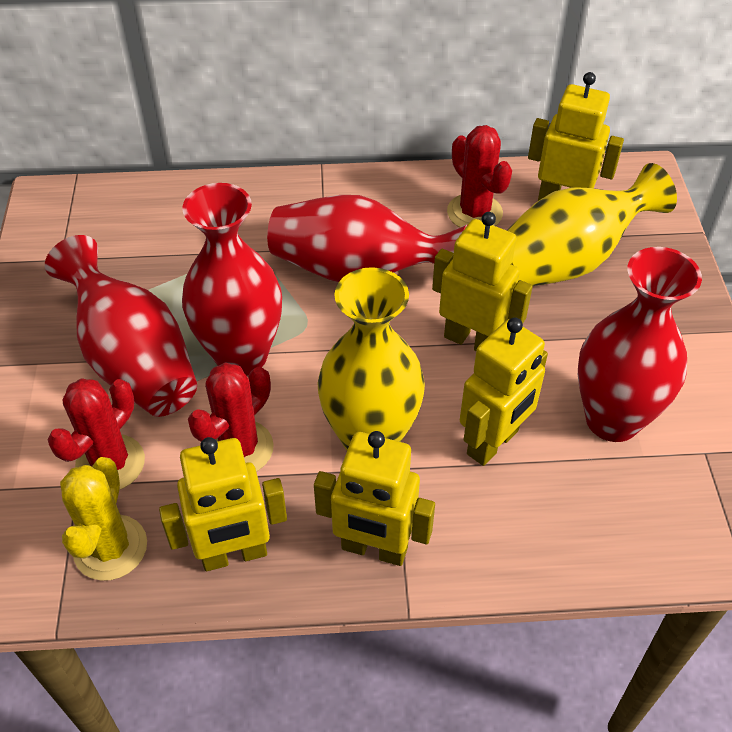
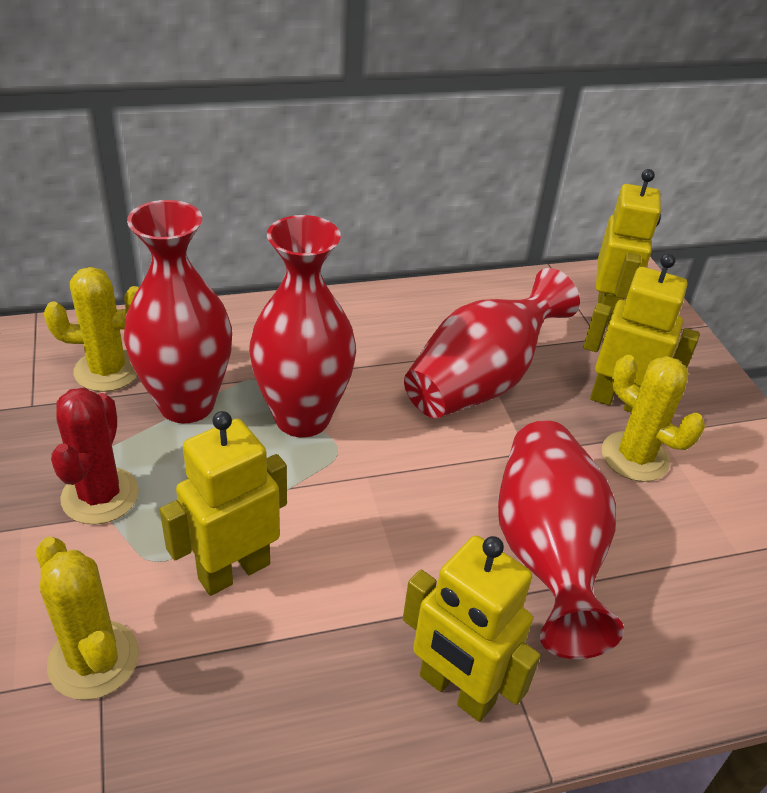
red cactus: 3 -> 1
yellow cactus: 1 -> 3
yellow robot: 5 -> 4
yellow vase: 2 -> 0

